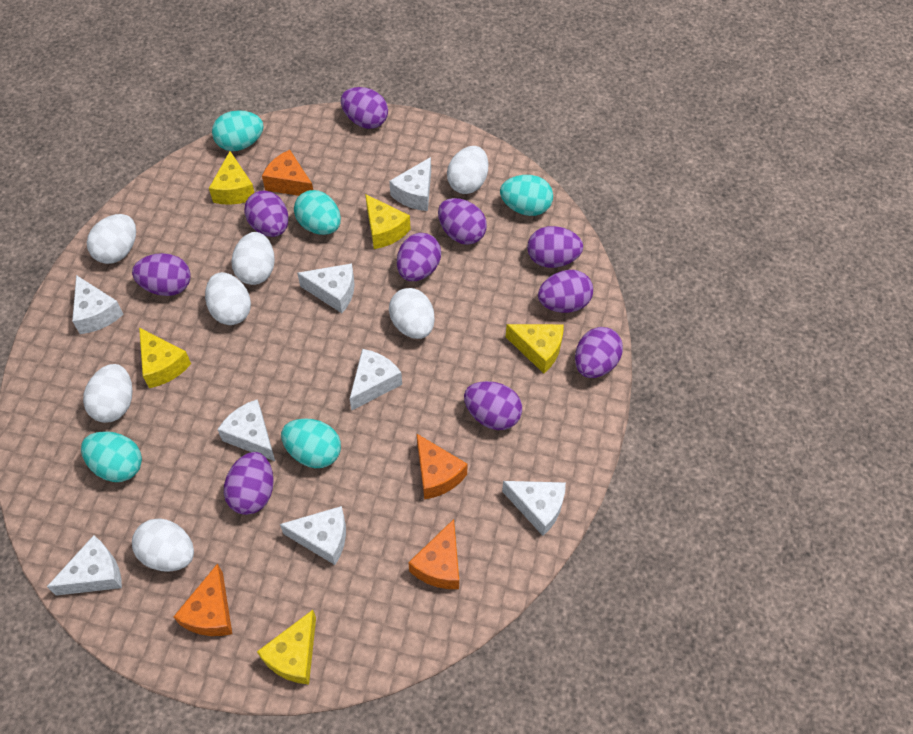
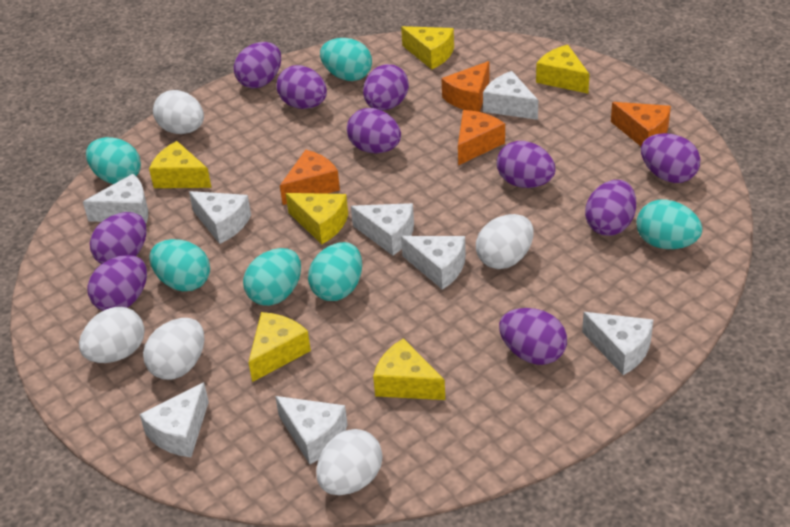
turquoise egg: 5 -> 6
white egg: 7 -> 5
yellow cheese: 5 -> 6

